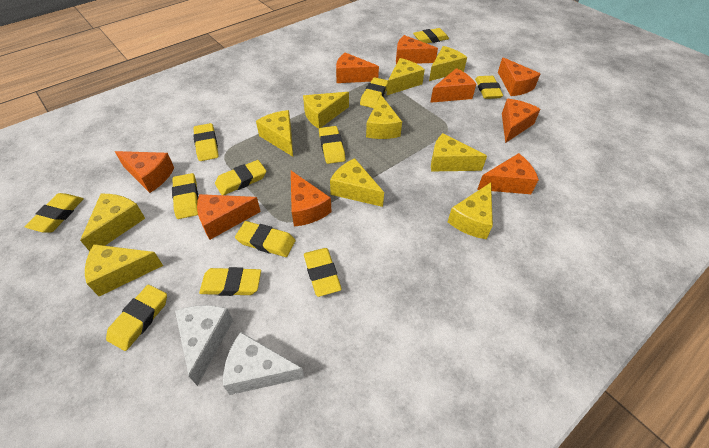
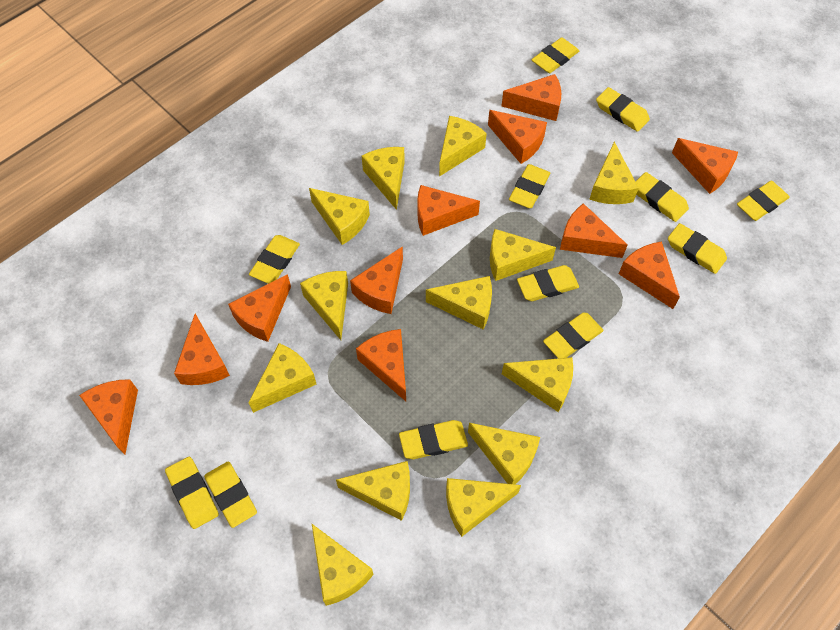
orange cheese: 9 -> 11
white cheese: 2 -> 0
yellow cheese: 10 -> 13

